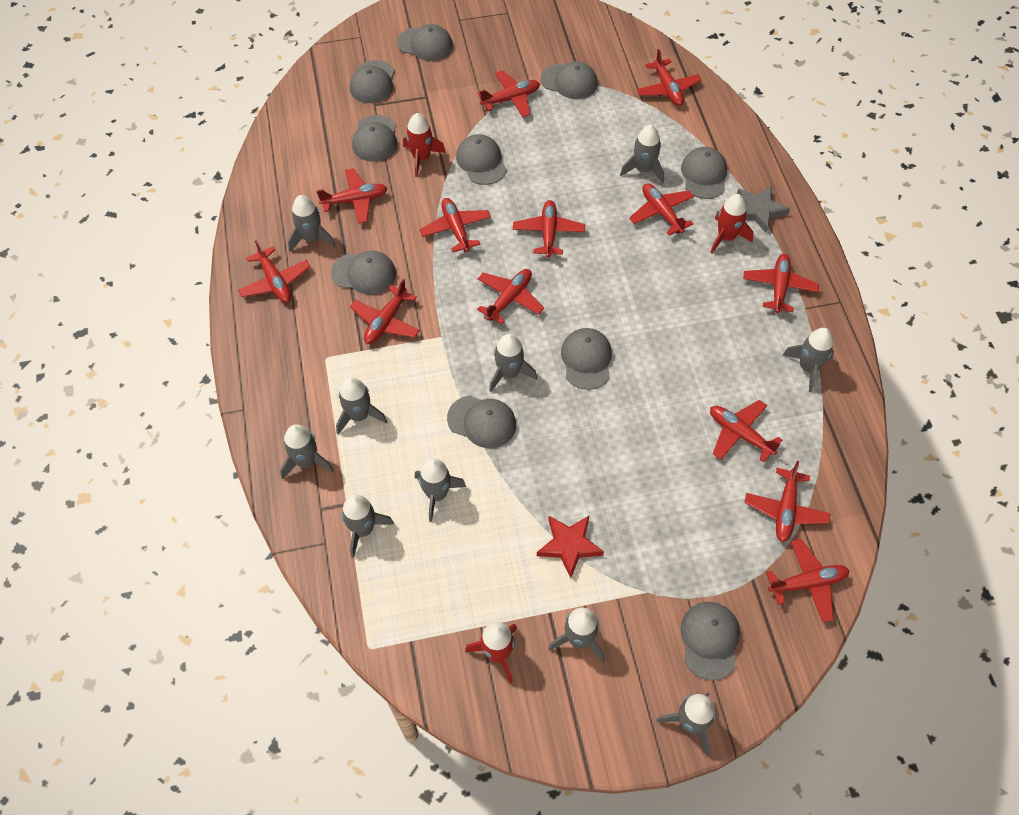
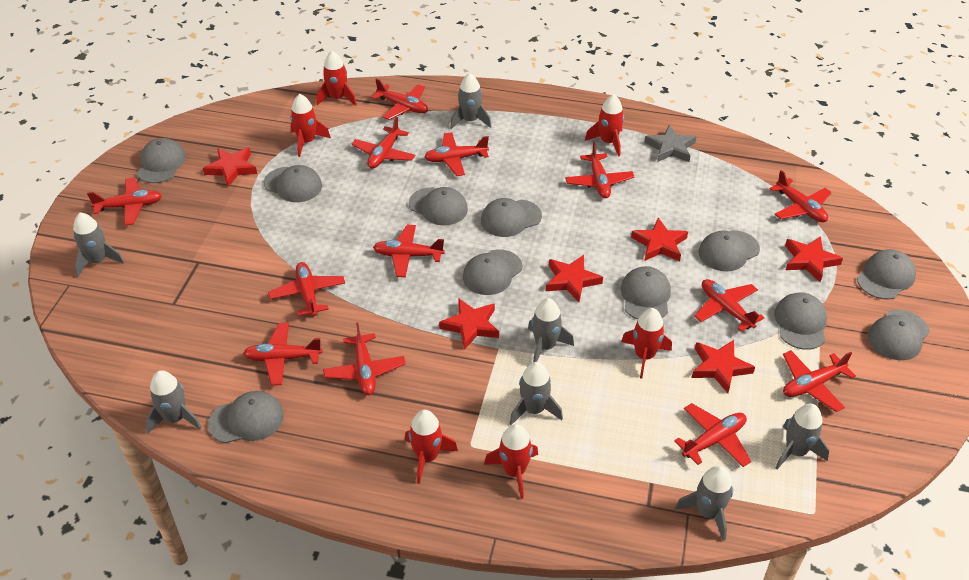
grey cap: 10 -> 11
grey rocket: 10 -> 7
red rocket: 3 -> 6
red star: 1 -> 6

